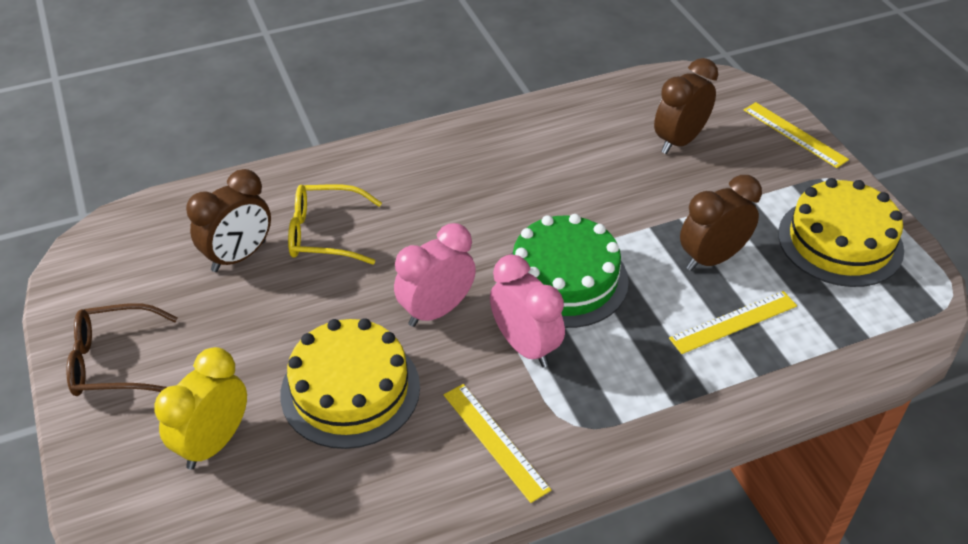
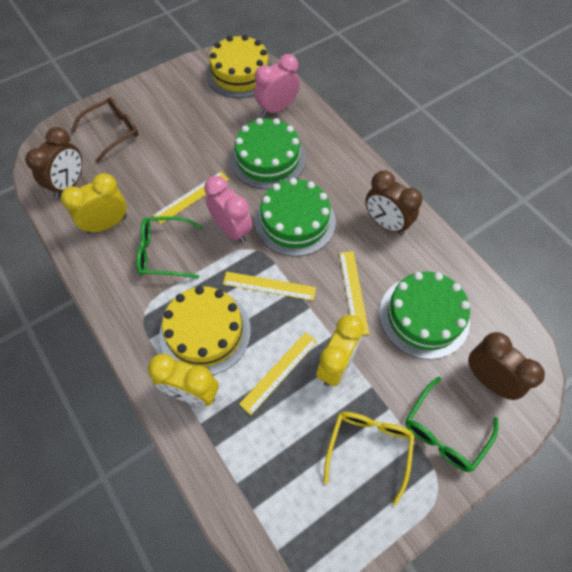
green cake: 1 -> 3
green glasses: 0 -> 2
yellow clock: 1 -> 3
yellow ruler: 3 -> 4

